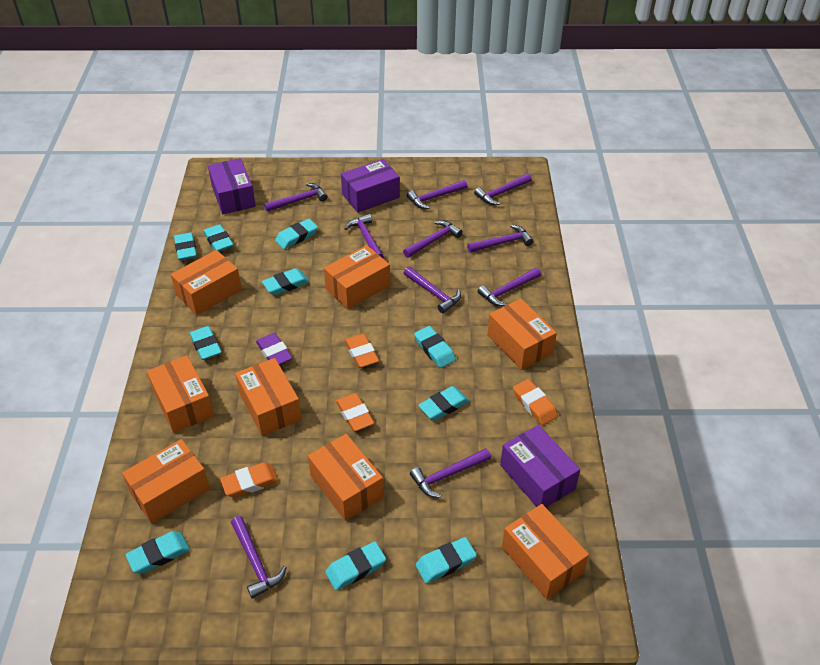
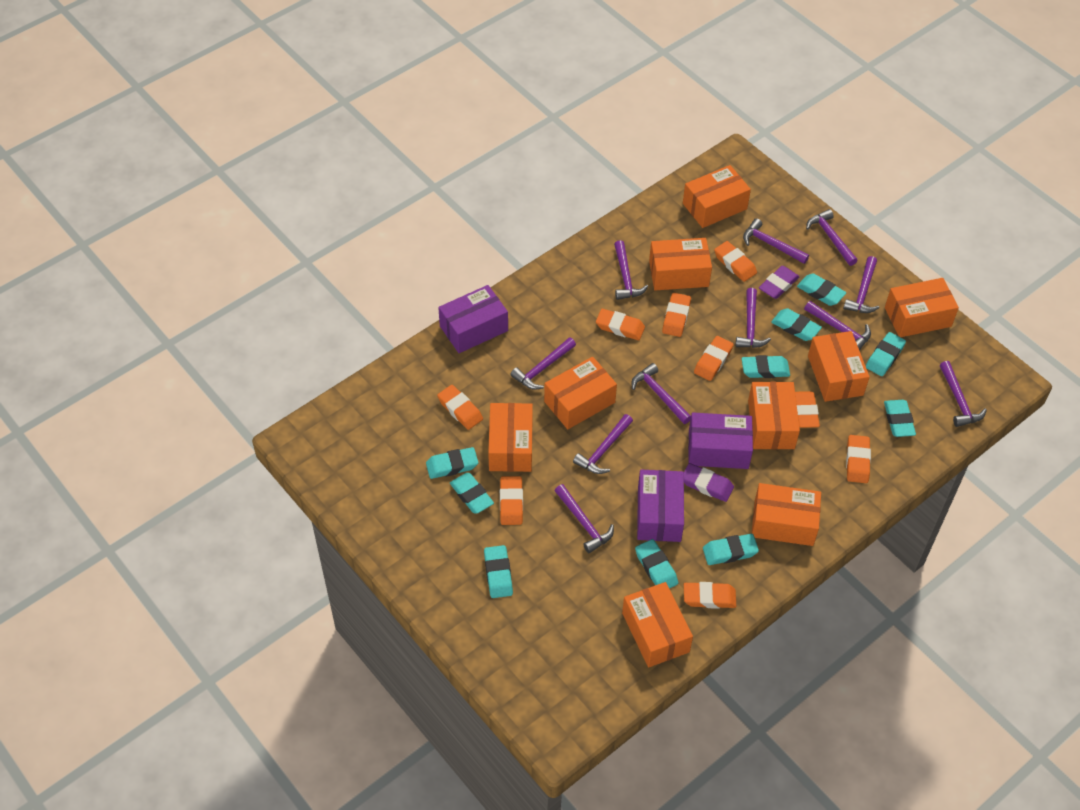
orange box: 8 -> 9
orange eraser: 4 -> 9
purple eraser: 1 -> 2
purple hammer: 10 -> 11

